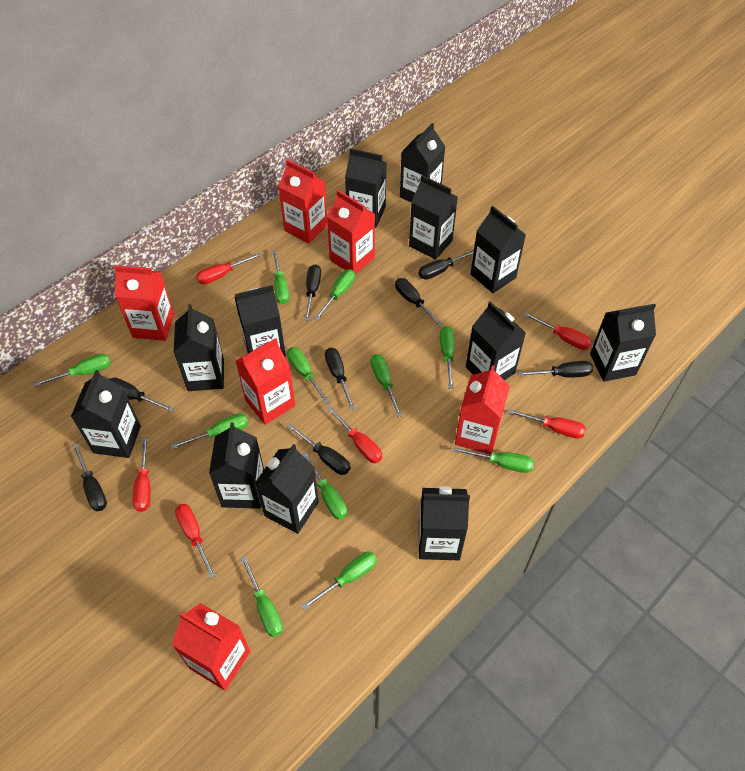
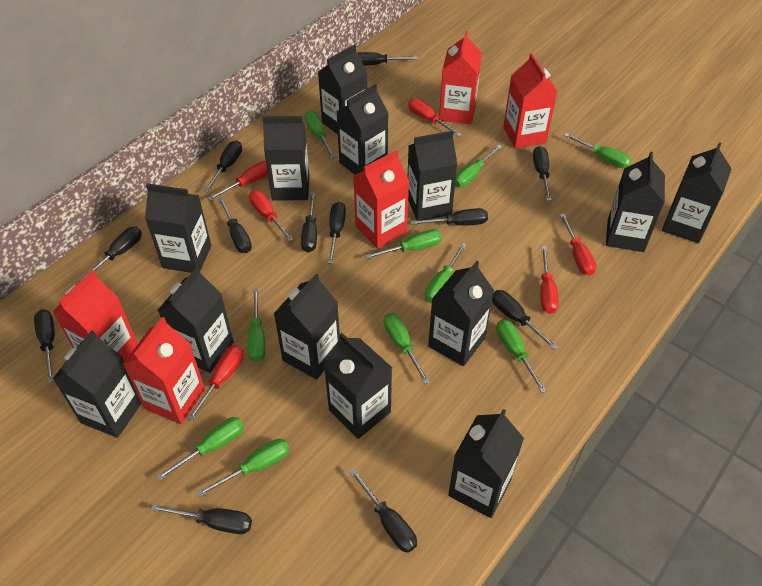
black carton: 12 -> 13
black screwdriver: 8 -> 12
green screwdriver: 11 -> 10
red carton: 6 -> 5

